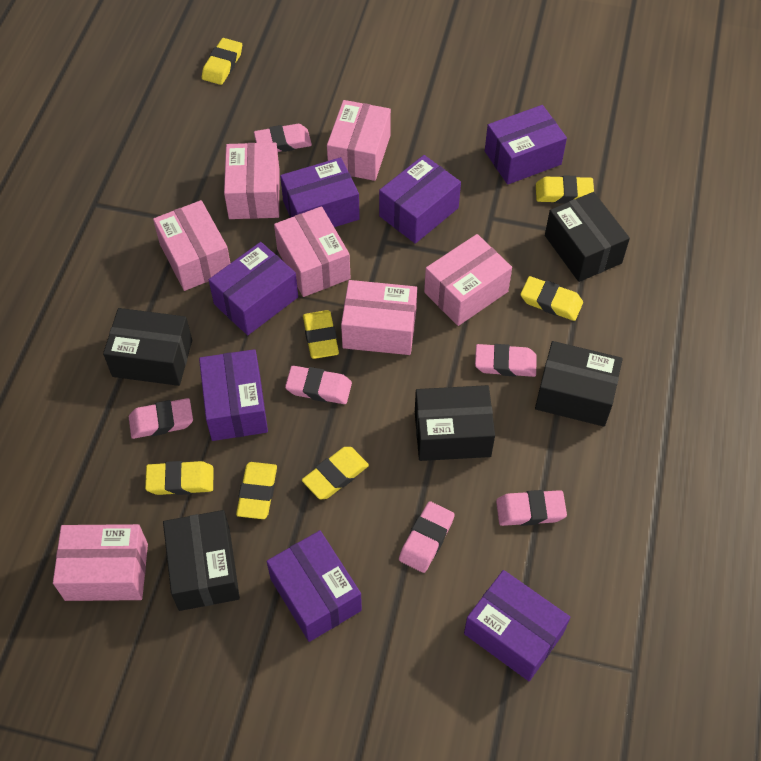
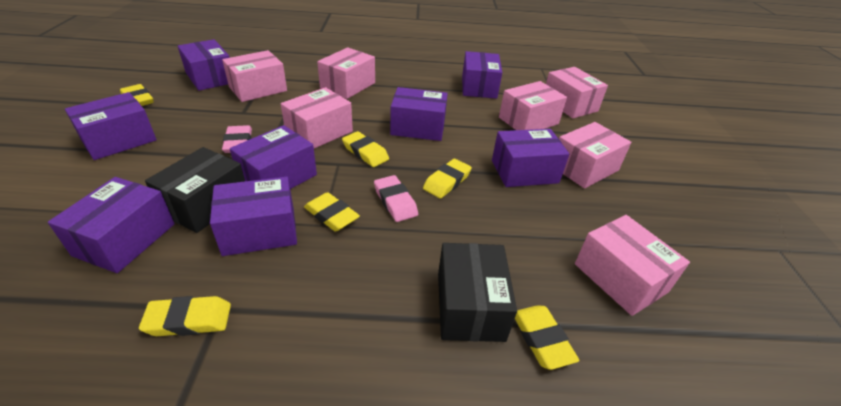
black box: 5 -> 2
pink eraser: 6 -> 2
purple box: 7 -> 8
yellow eraser: 7 -> 6

